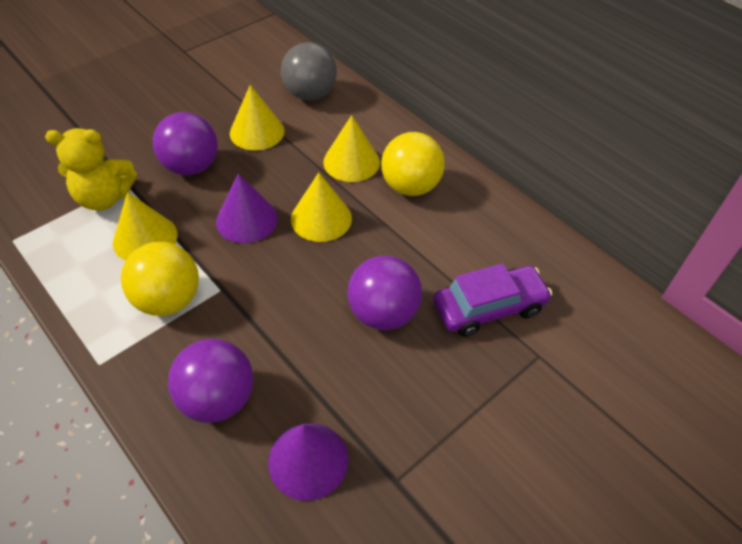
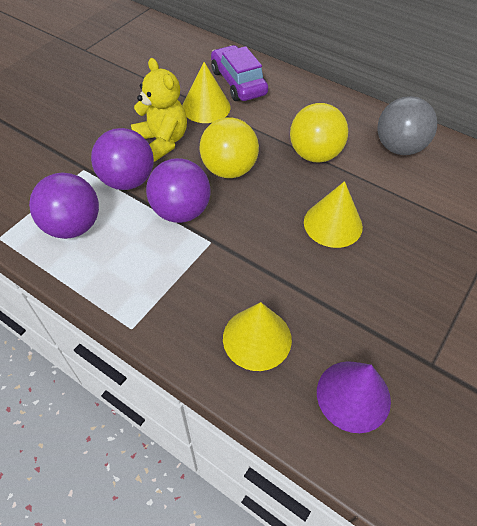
purple cone: 2 -> 1
yellow cone: 4 -> 3

